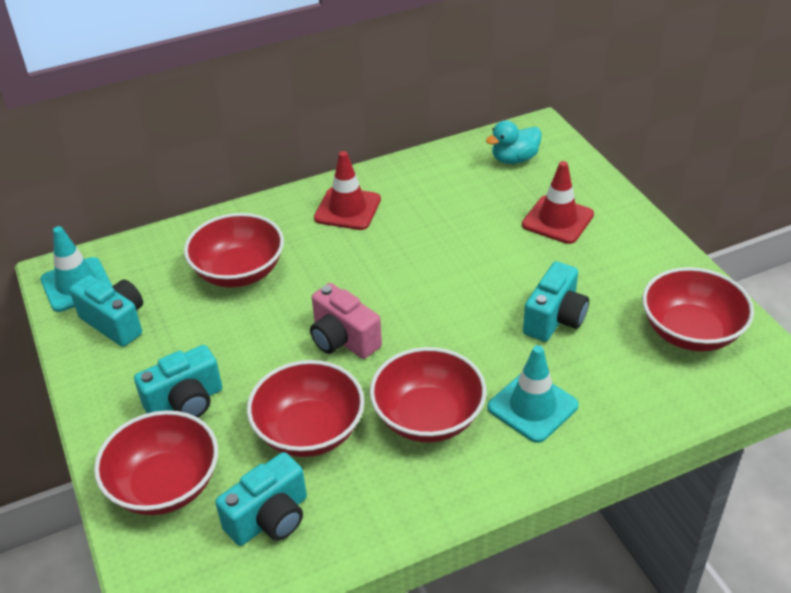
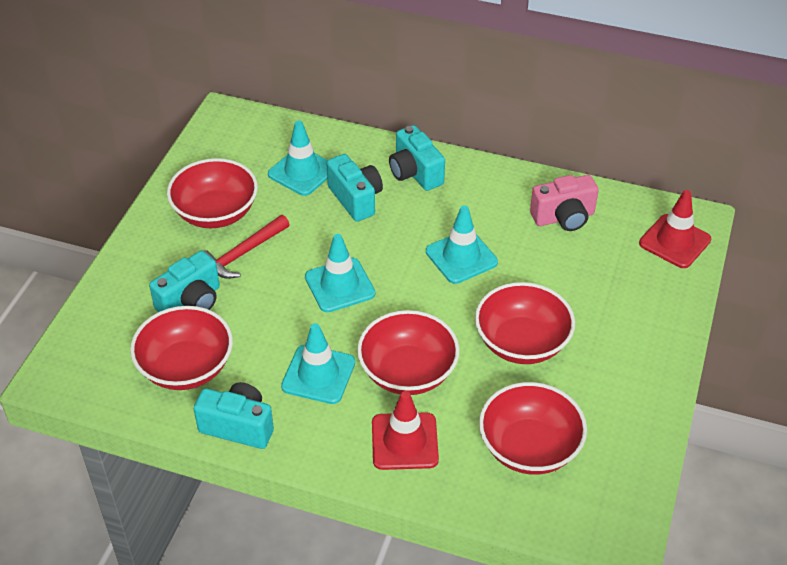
red hammer: 0 -> 1
turquoise duck: 1 -> 0
turquoise traffic cone: 2 -> 4

